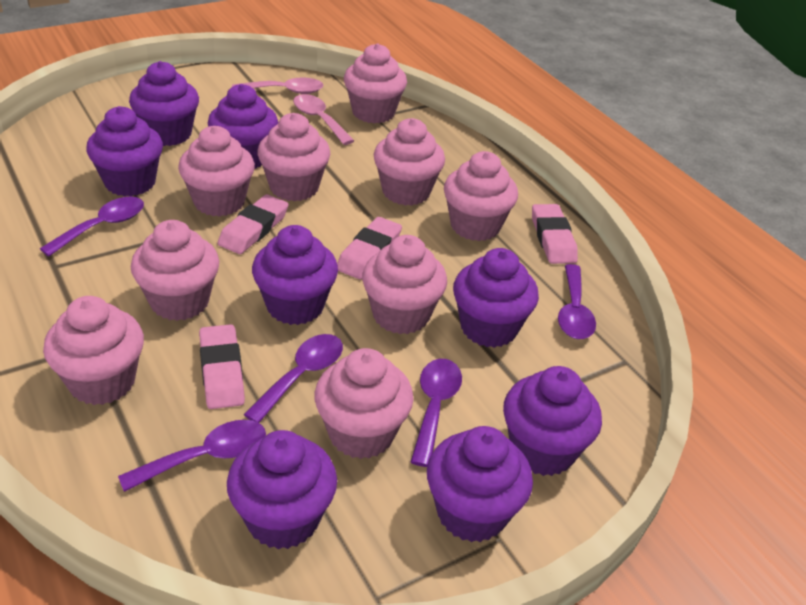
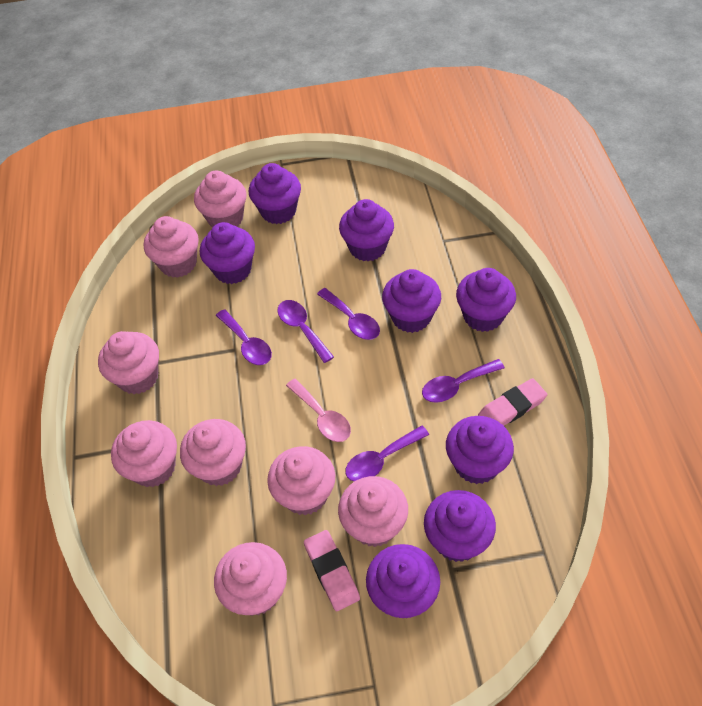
pink cupcake: 9 -> 8
pink eraser: 4 -> 2
pink spoon: 2 -> 1

